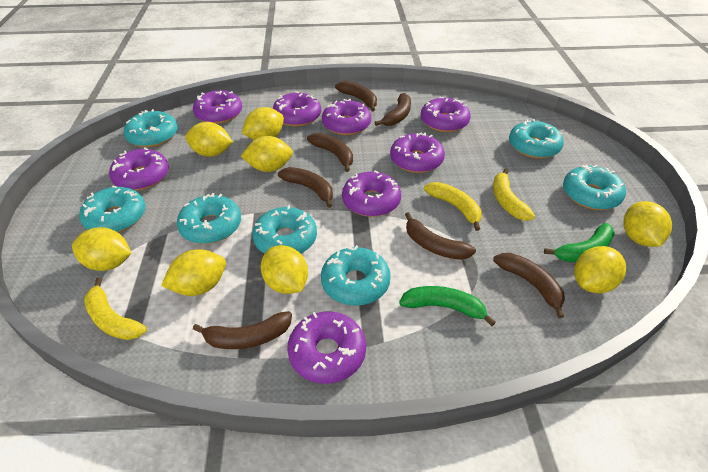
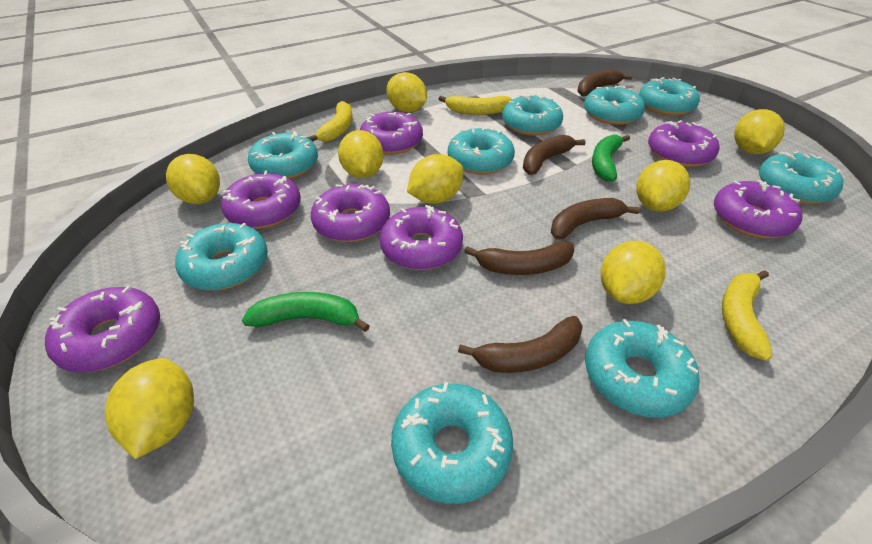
brown banana: 7 -> 5
purple donut: 8 -> 7
turquoise donut: 7 -> 9

